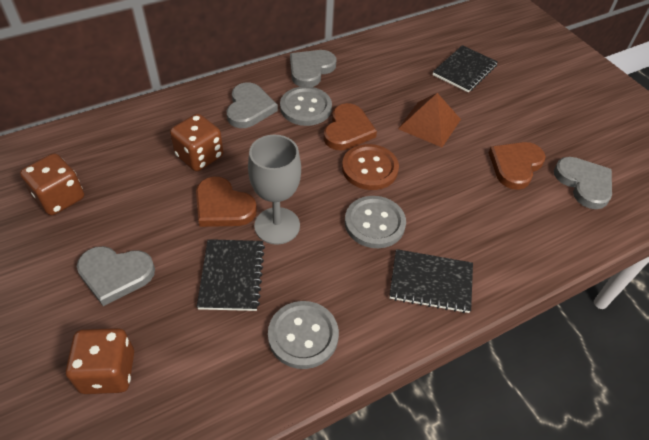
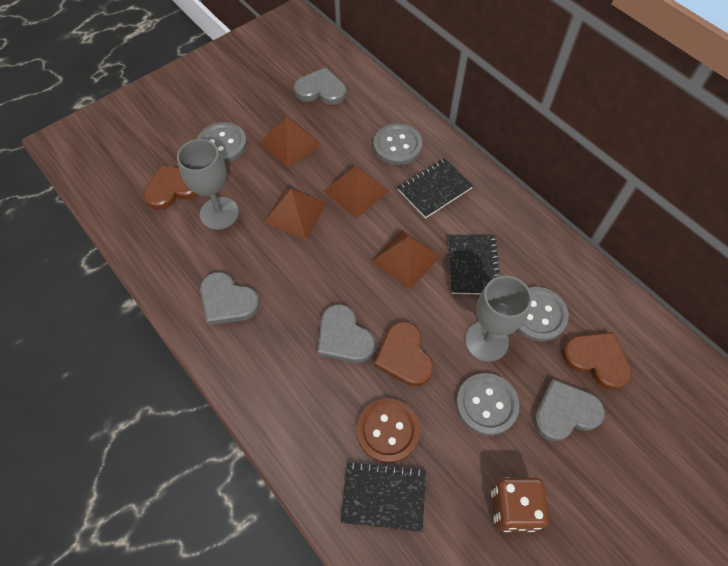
brown dice: 3 -> 1
brown pyramid: 1 -> 4
grey button: 3 -> 4
grey goblet: 1 -> 2

